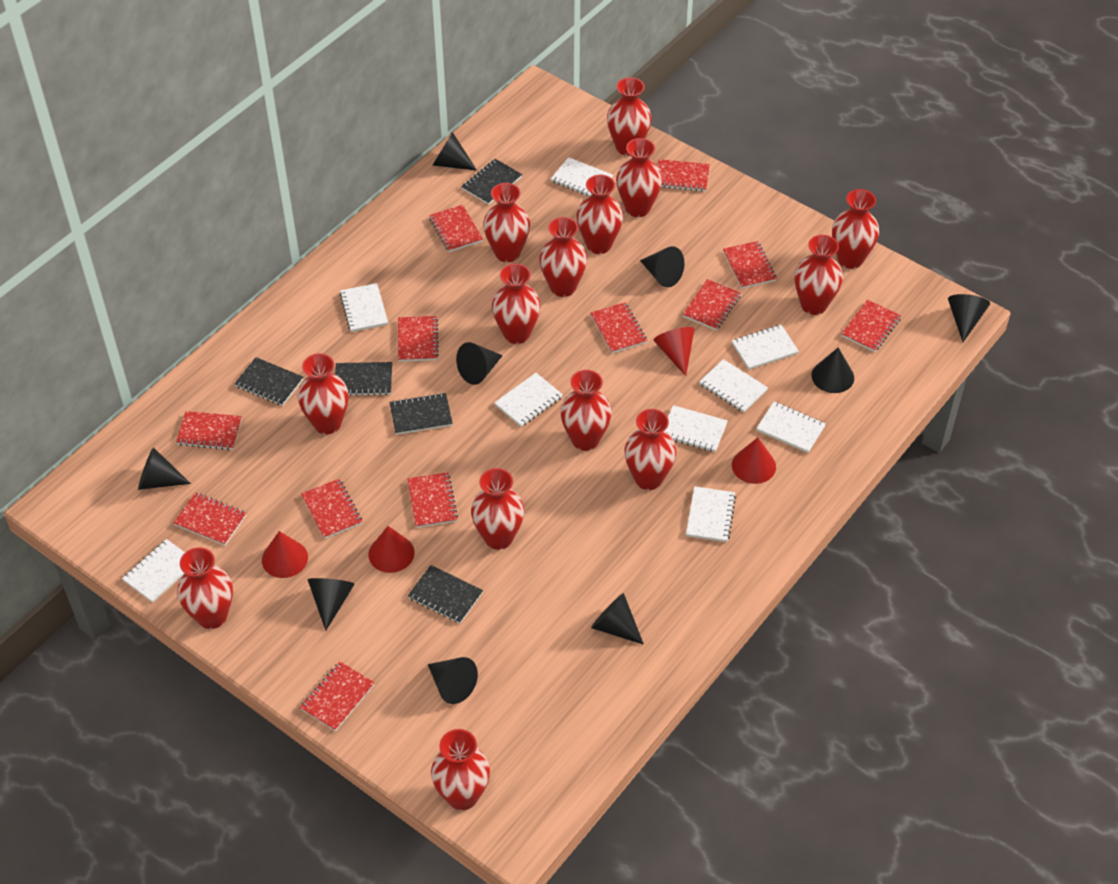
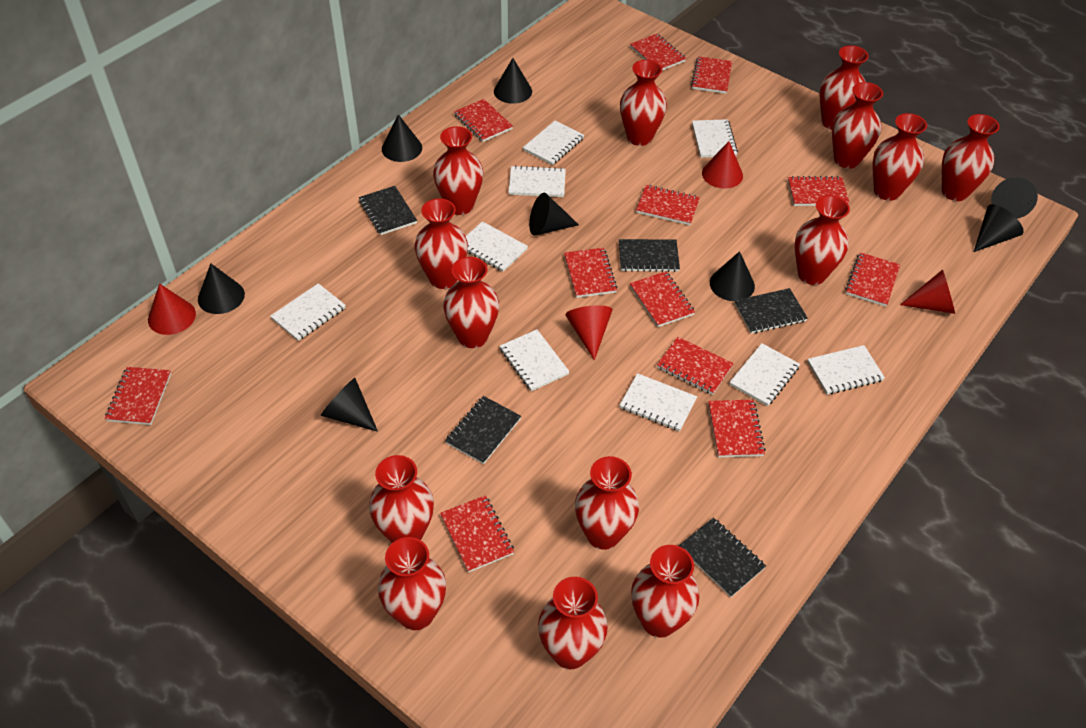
black cone: 9 -> 8

